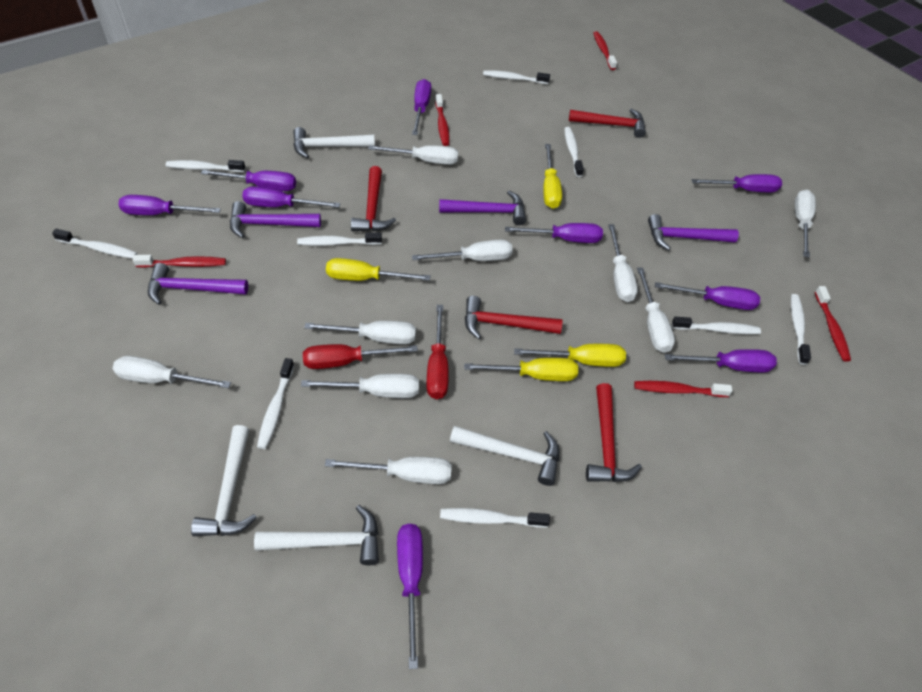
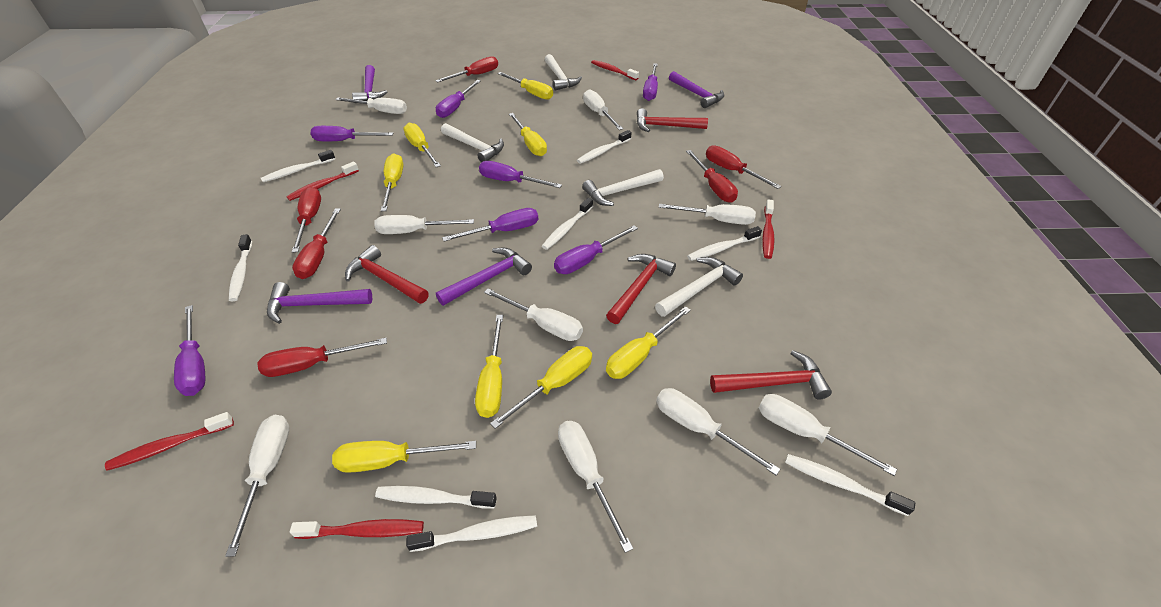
purple screwdriver: 9 -> 7
red screwdriver: 2 -> 6
white toothbrush: 9 -> 8
yellow screwdriver: 4 -> 8

